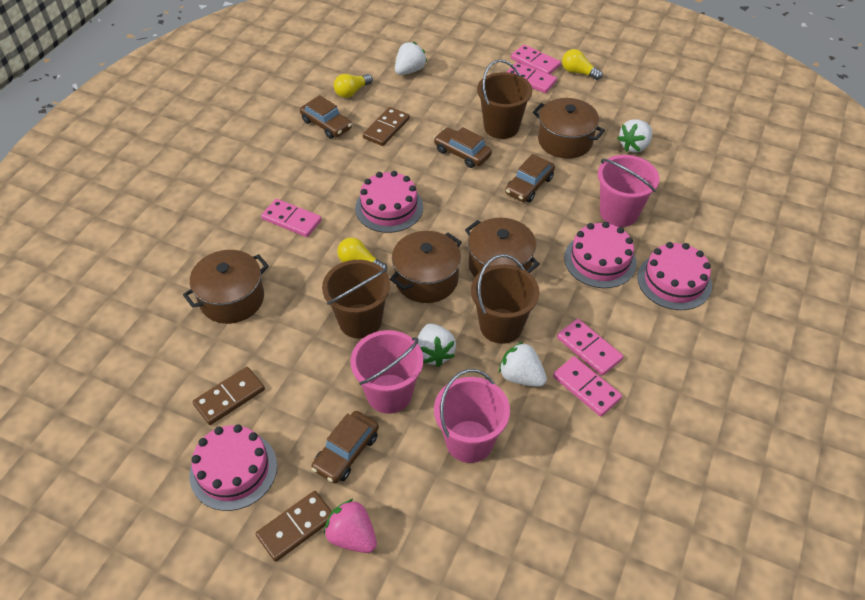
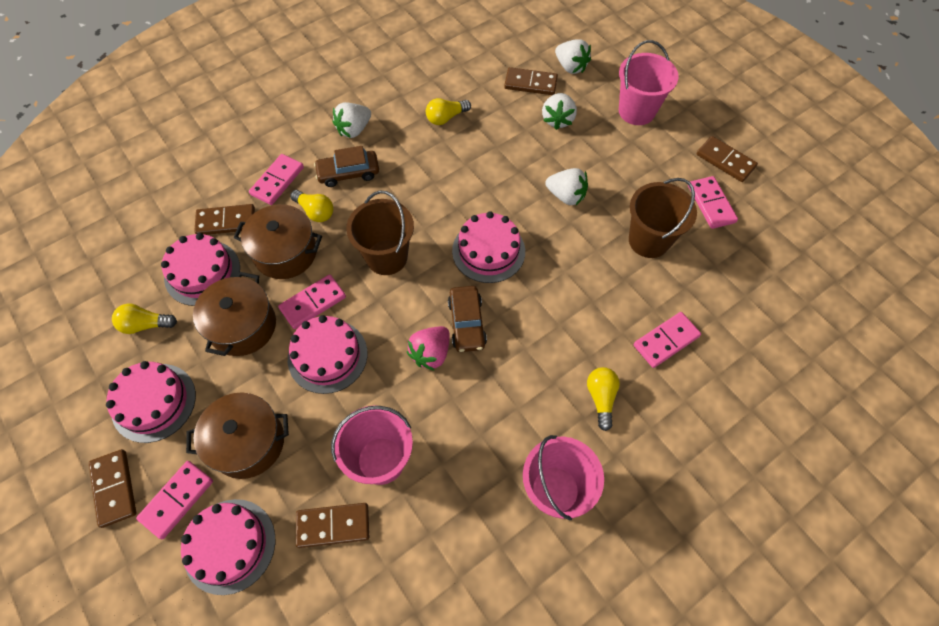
brown bucket: 3 -> 2
brown car: 4 -> 2
brown domino: 3 -> 5
brown pot: 4 -> 3
pink cake: 4 -> 5
yellow light bulb: 3 -> 4

